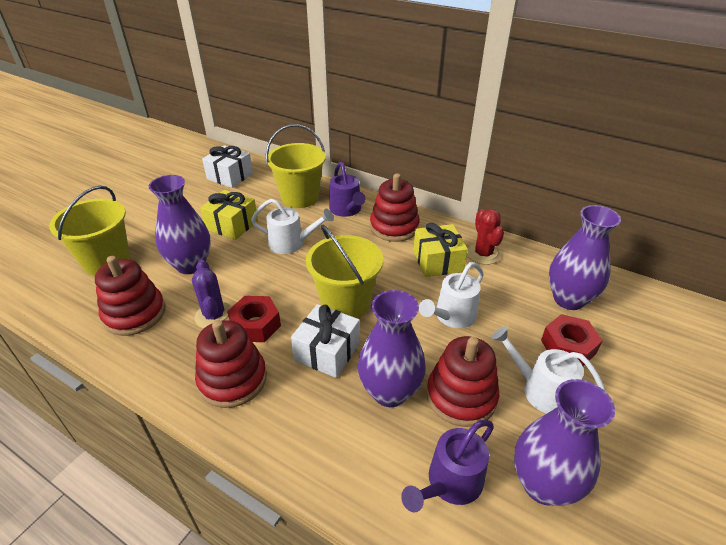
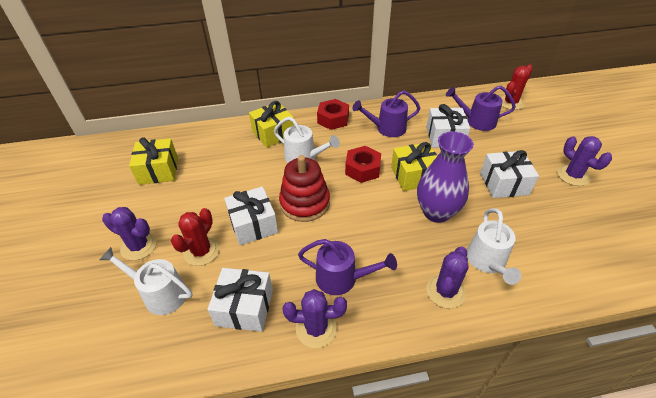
purple cactus: 1 -> 4
purple vase: 4 -> 1
purple watering can: 2 -> 3
red cactus: 1 -> 2
red stacking toy: 4 -> 1
white gift: 2 -> 4
yellow bucket: 3 -> 0
yellow gift: 2 -> 3

